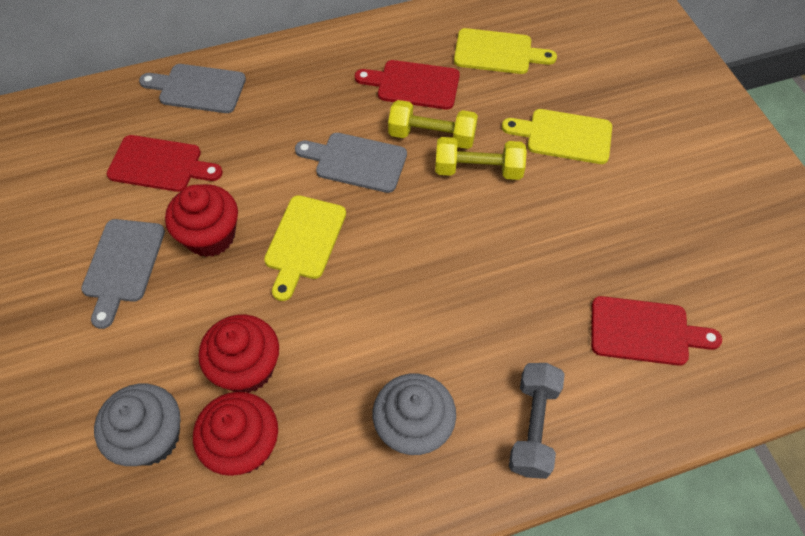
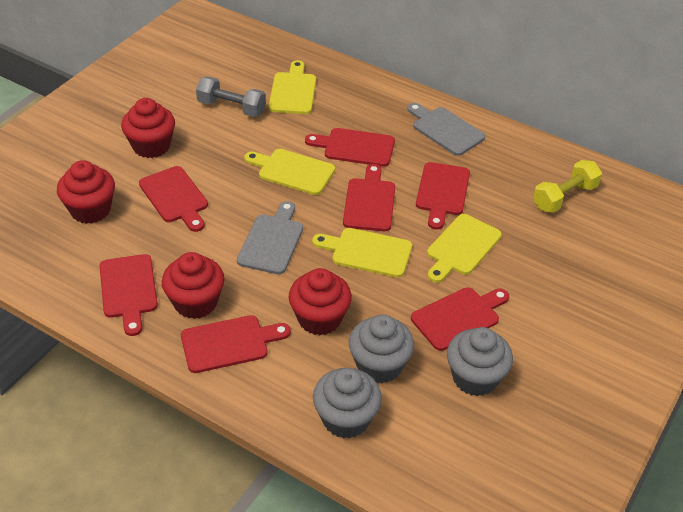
grey cupcake: 2 -> 3
grey cutting board: 3 -> 2
red cupcake: 3 -> 4
red cutting board: 3 -> 7
yellow cutting board: 3 -> 4
yellow dumbbell: 2 -> 1

